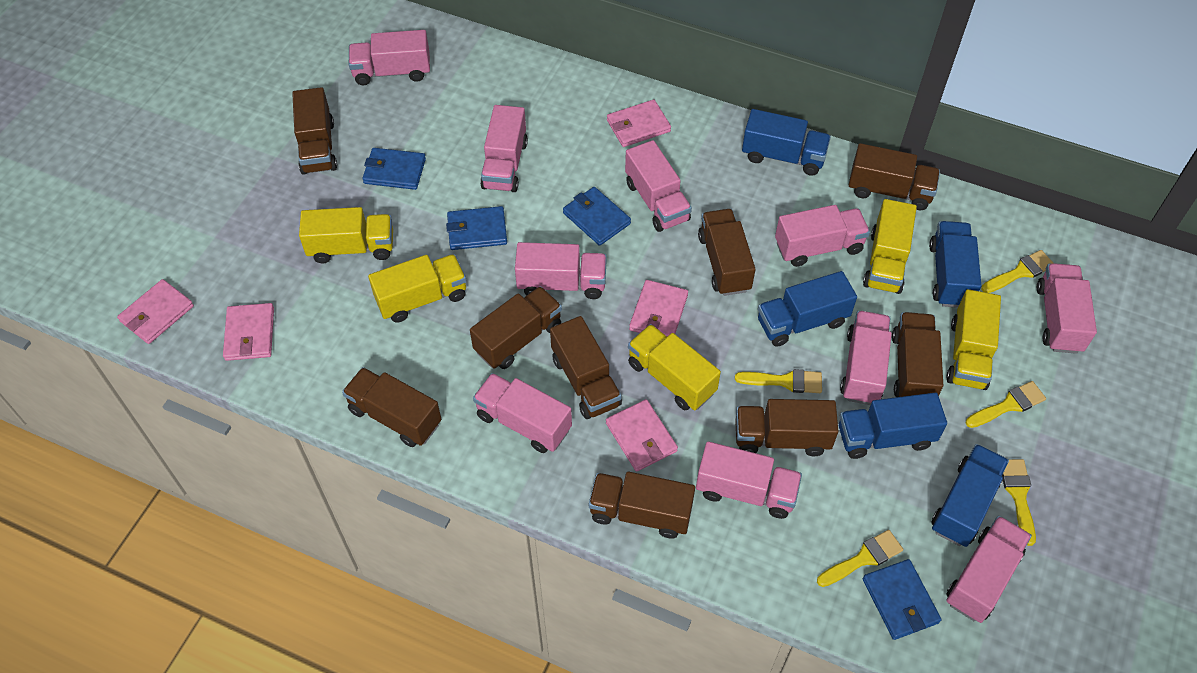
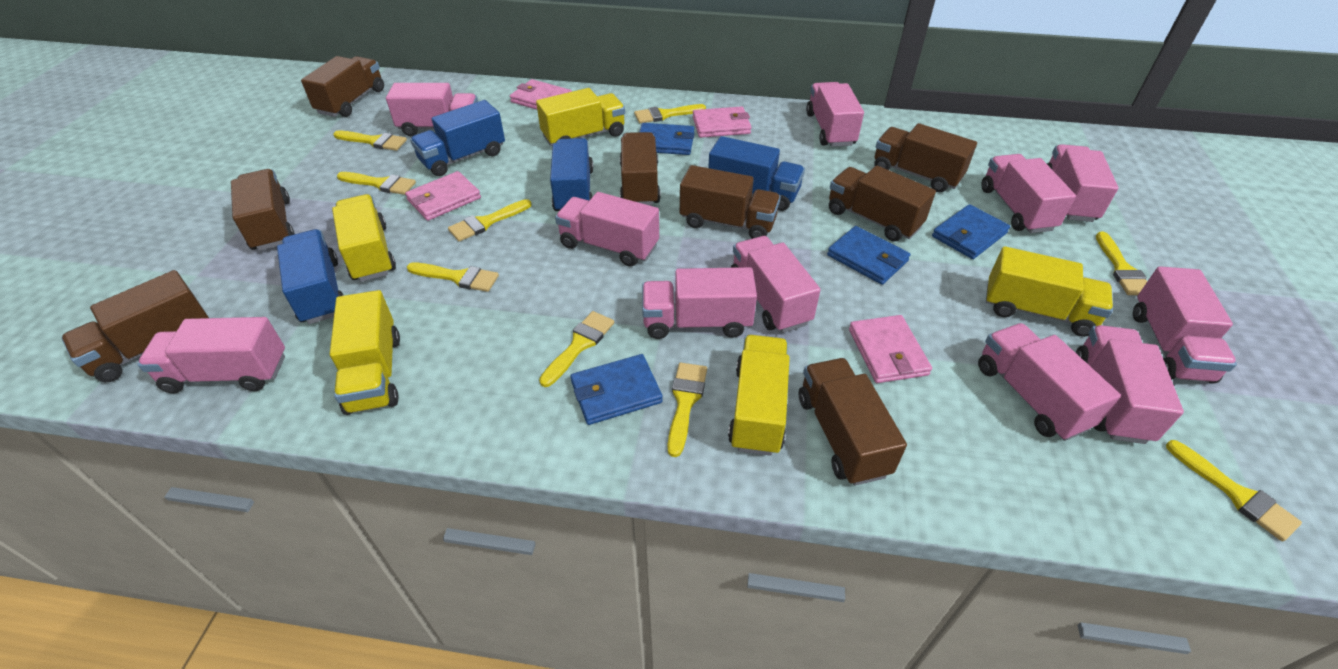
blue truck: 5 -> 4
brown truck: 9 -> 8
pink truck: 10 -> 11
pink wallet: 5 -> 4
yellow brush: 5 -> 9

